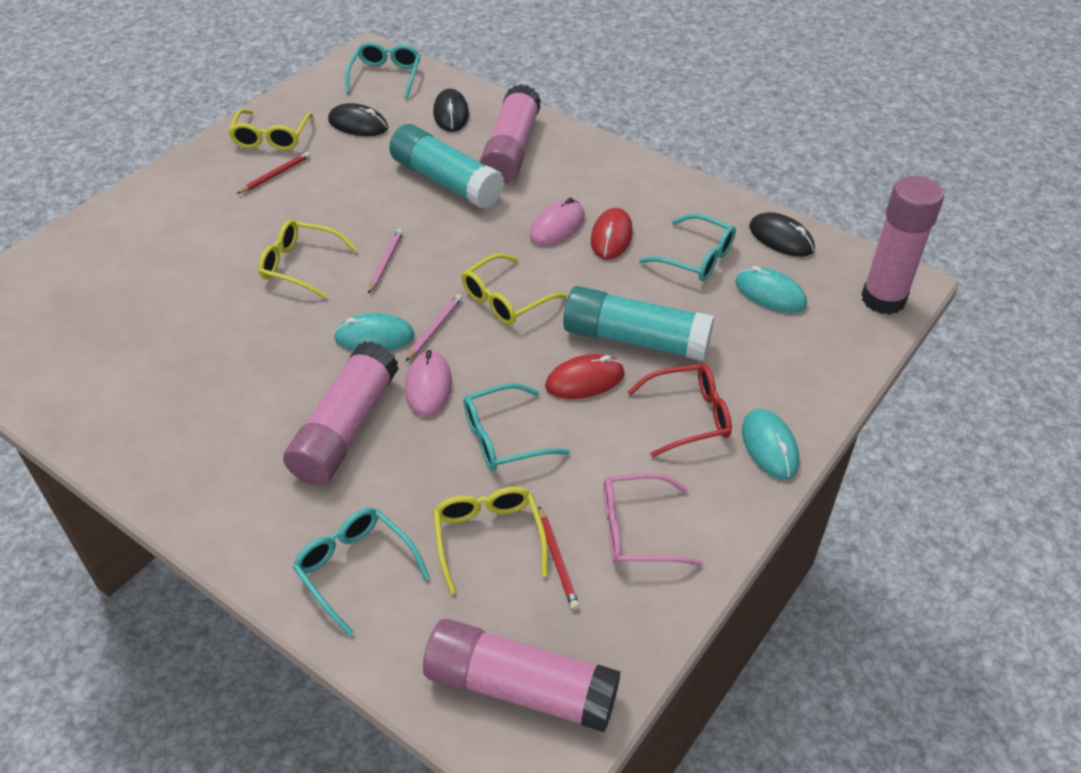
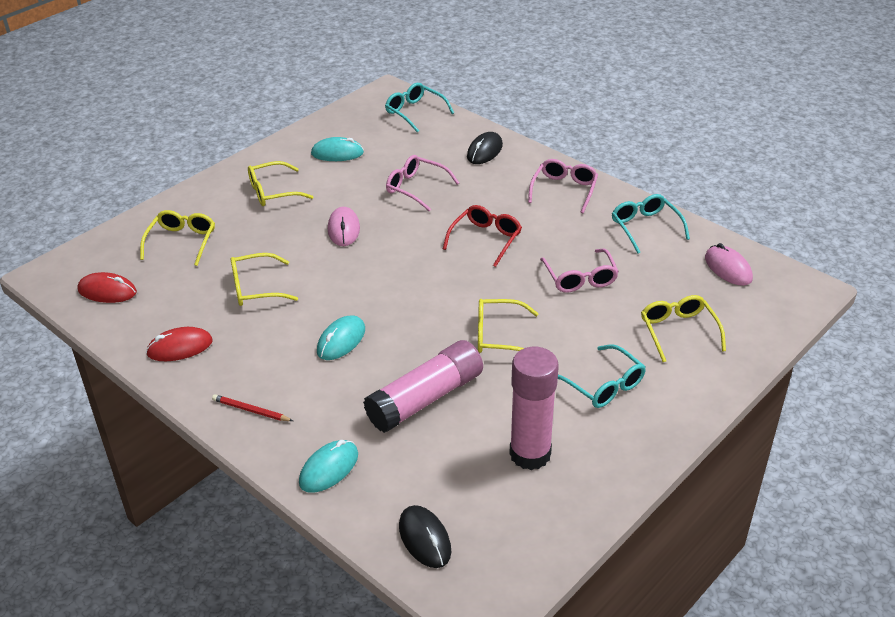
black mouse: 3 -> 2
pink glasses: 1 -> 3
pink glue stick: 4 -> 2
pink pencil: 2 -> 0
red pencil: 2 -> 1
turquoise glasses: 4 -> 3
turquoise glue stick: 2 -> 0
yellow glasses: 4 -> 5

